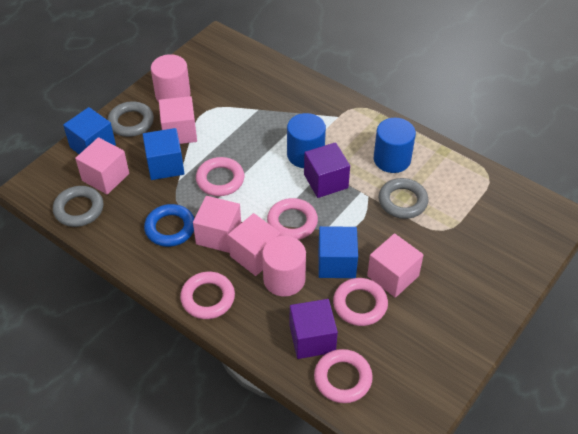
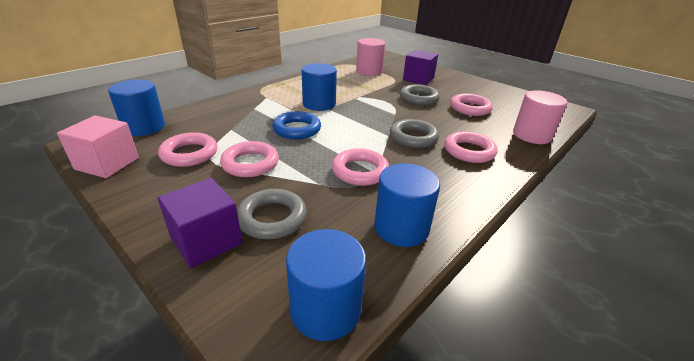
blue cube: 3 -> 0
blue cylinder: 2 -> 4
pink cube: 5 -> 1

